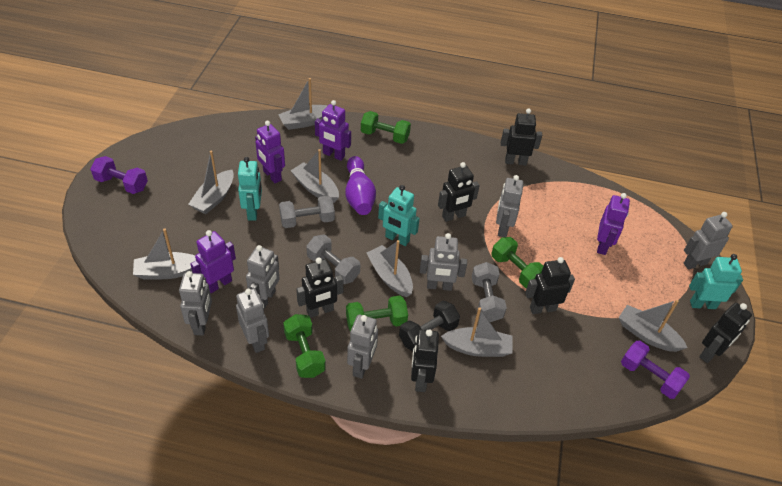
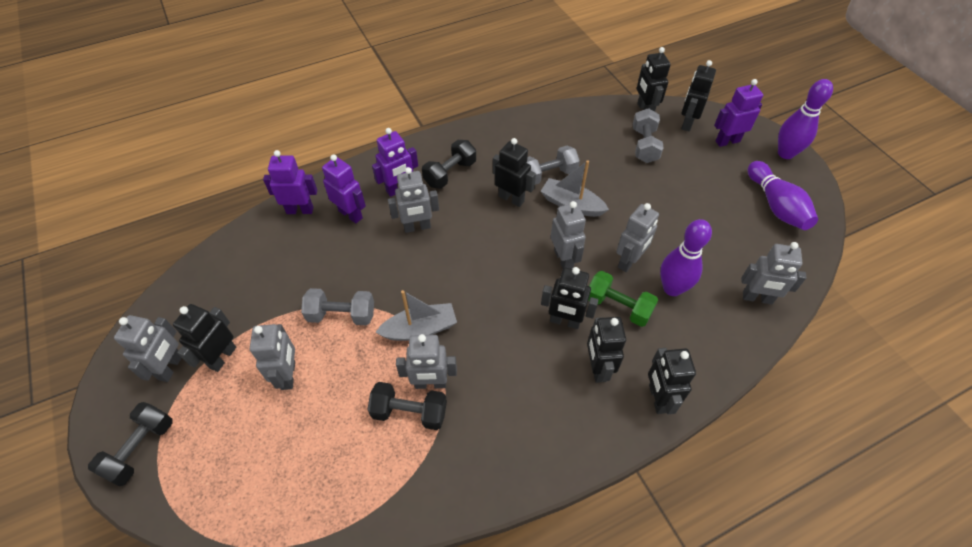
black dumbbell: 1 -> 3
black robot: 6 -> 7
green dumbbell: 4 -> 1
grey boat: 7 -> 2
purple bowling pin: 1 -> 3
purple dumbbell: 2 -> 0
turquoise robot: 3 -> 0

